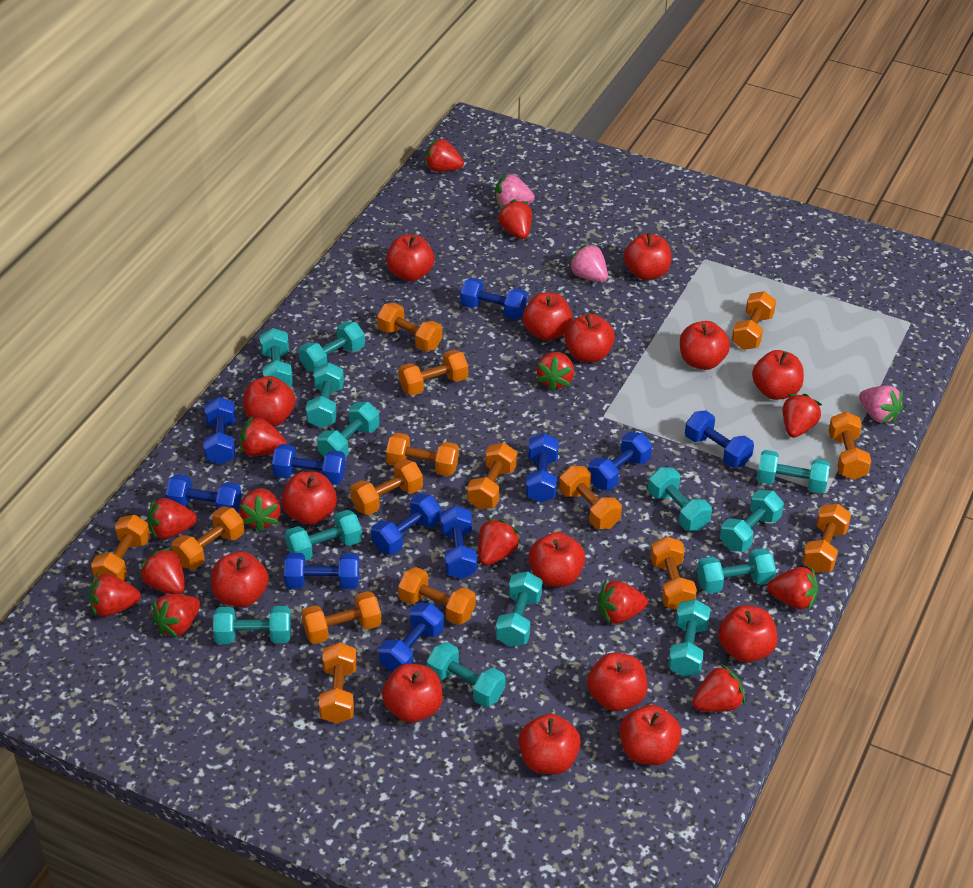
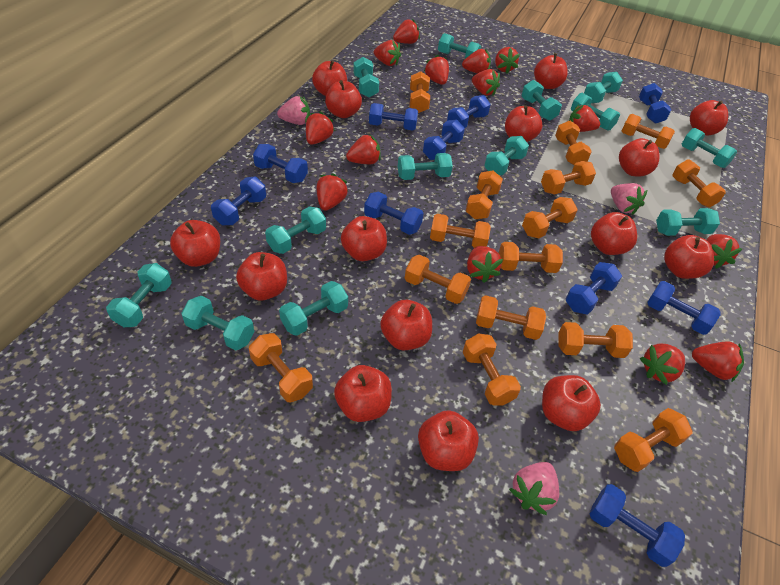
blue dumbbell: 11 -> 10

